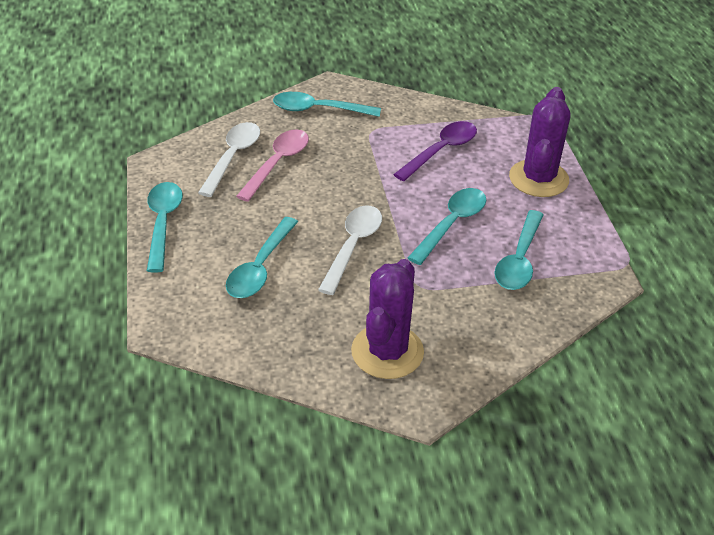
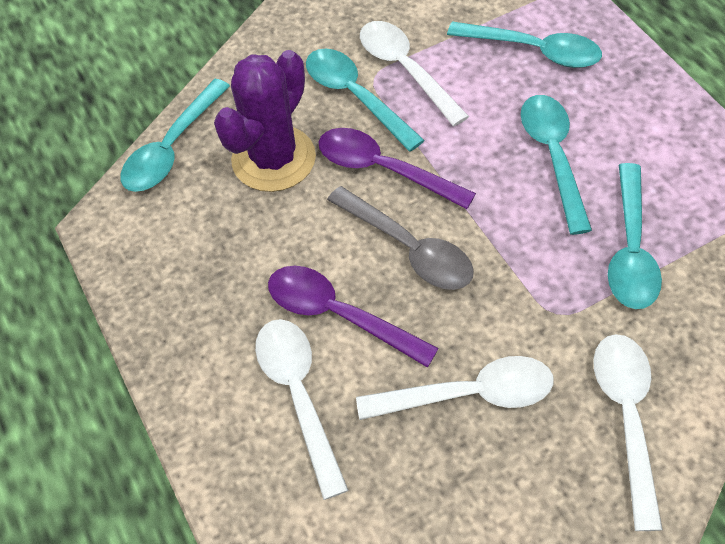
grey spoon: 0 -> 1
pink spoon: 1 -> 0
purple cactus: 2 -> 1
purple spoon: 1 -> 2
white spoon: 2 -> 4

